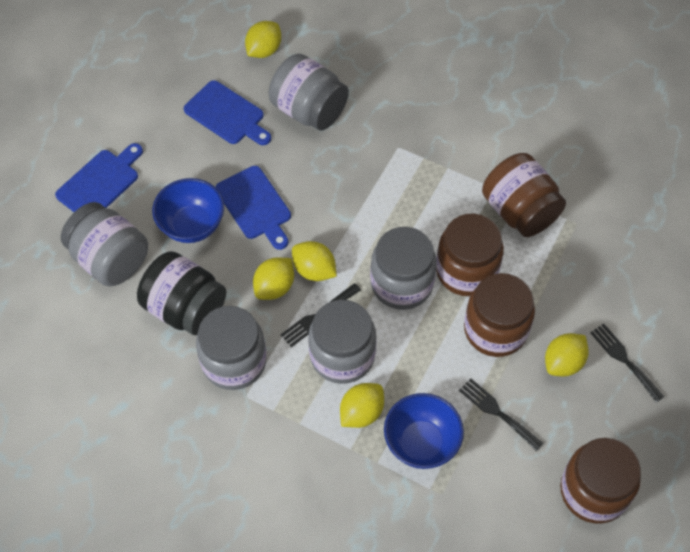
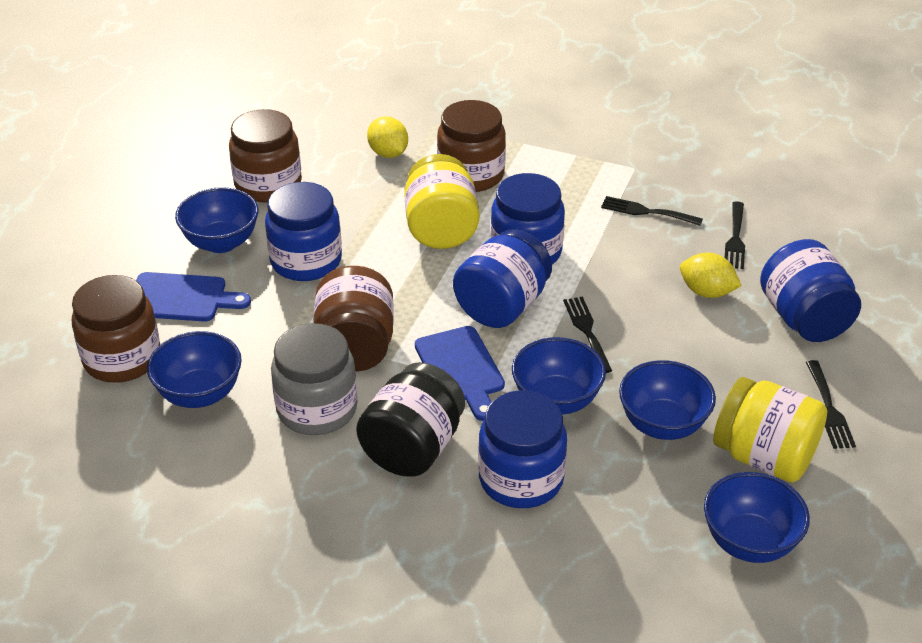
black fork: 3 -> 4
blue bowl: 2 -> 5
blue cutting board: 3 -> 2
blue jar: 0 -> 5
grey jar: 5 -> 1
yellow jar: 0 -> 2
yellow lemon: 5 -> 2

